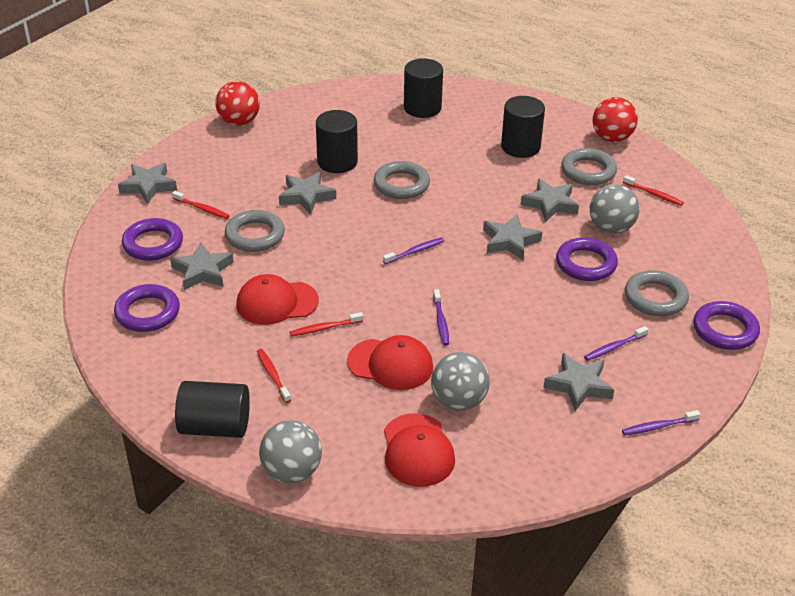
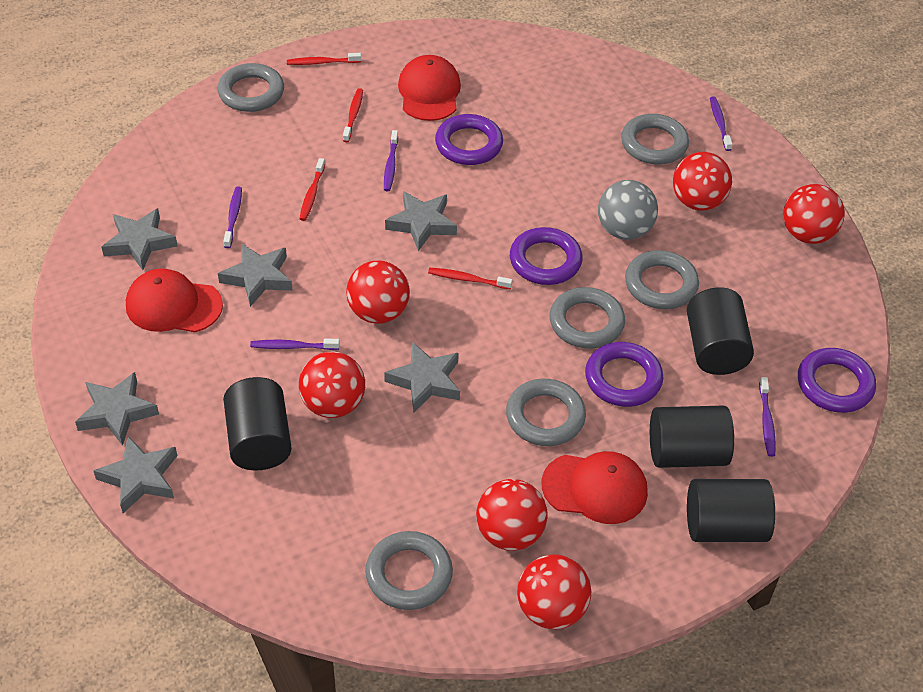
grey ball: 3 -> 1
grey ring: 4 -> 6
purple toothbrush: 4 -> 5
red ball: 2 -> 6

